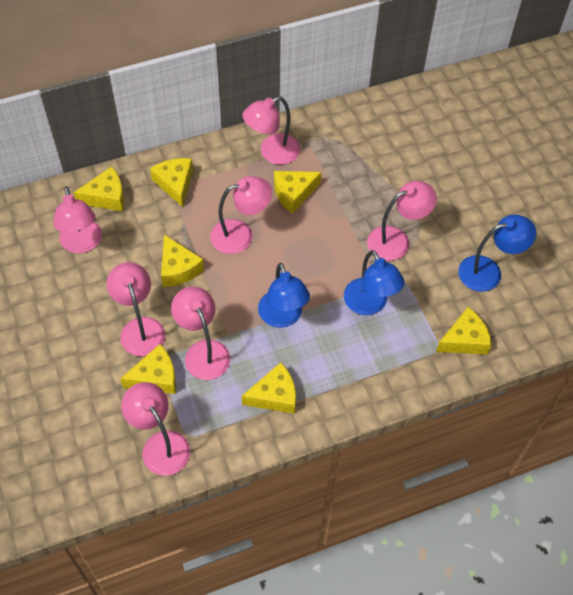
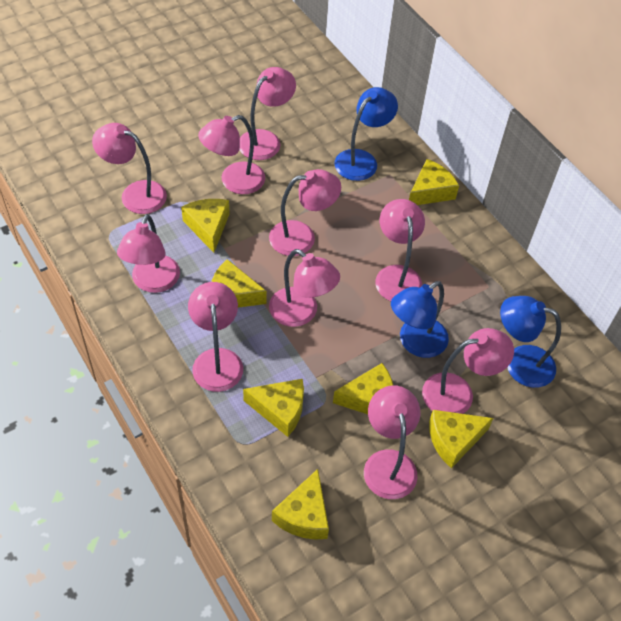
pink lamp: 7 -> 10

